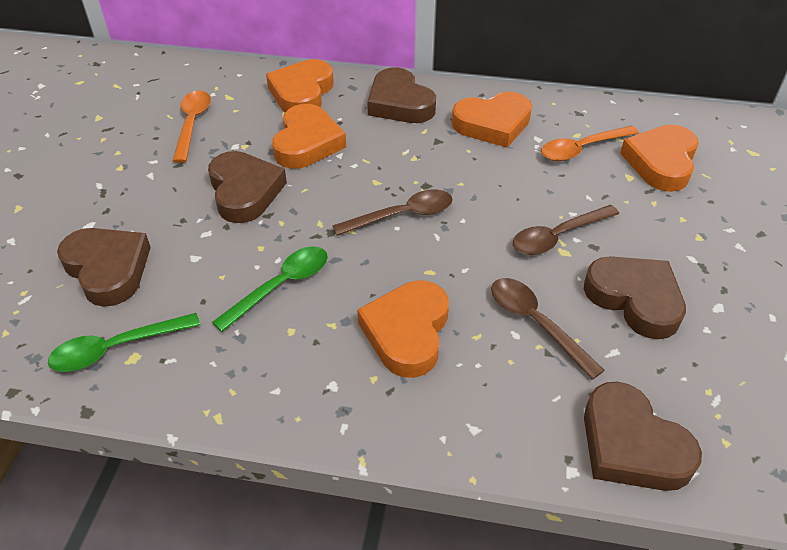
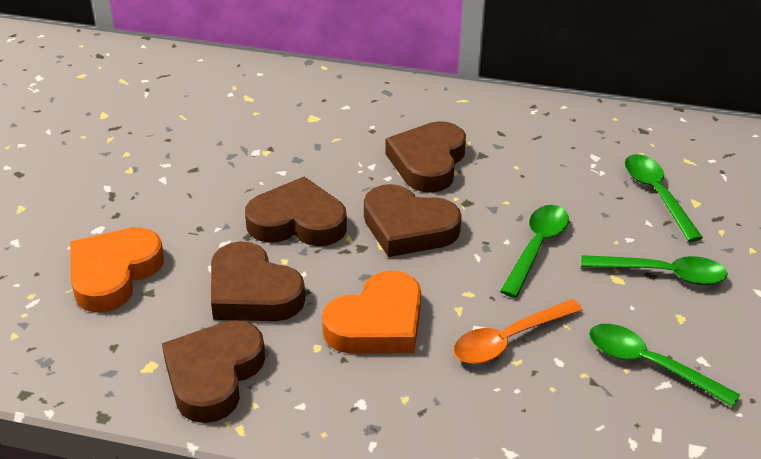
brown spoon: 3 -> 0
green spoon: 2 -> 4
orange heart: 5 -> 2
orange spoon: 2 -> 1

